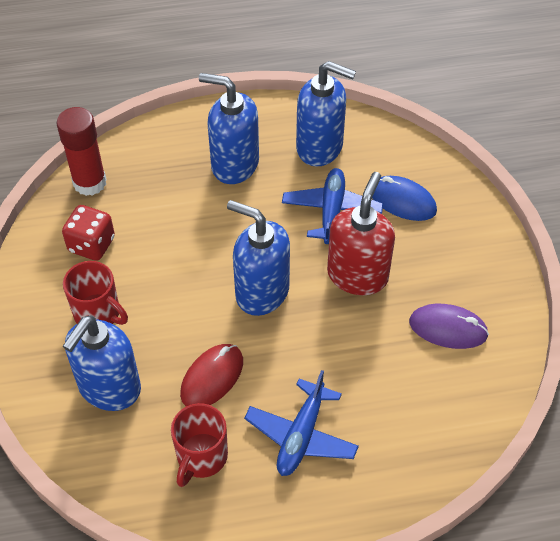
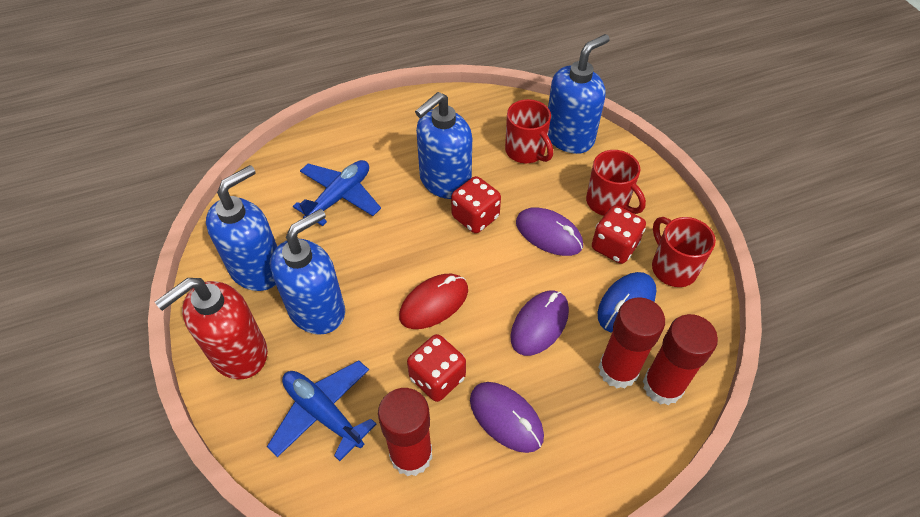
purple mouse: 1 -> 3
red dice: 1 -> 3
red glue stick: 1 -> 3
red mug: 2 -> 3

